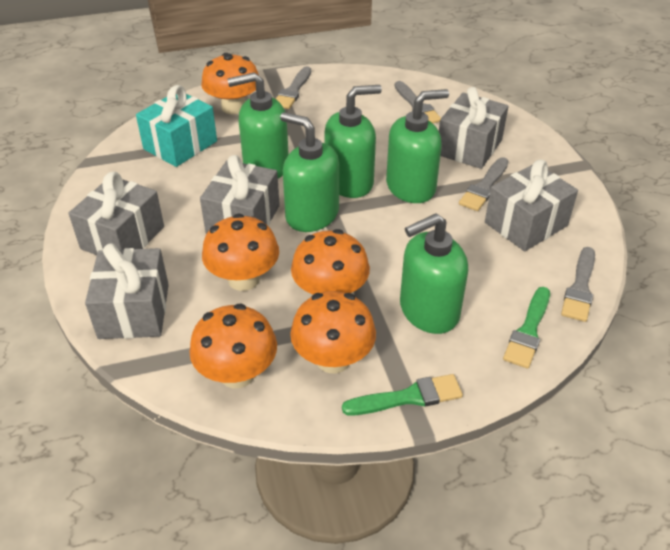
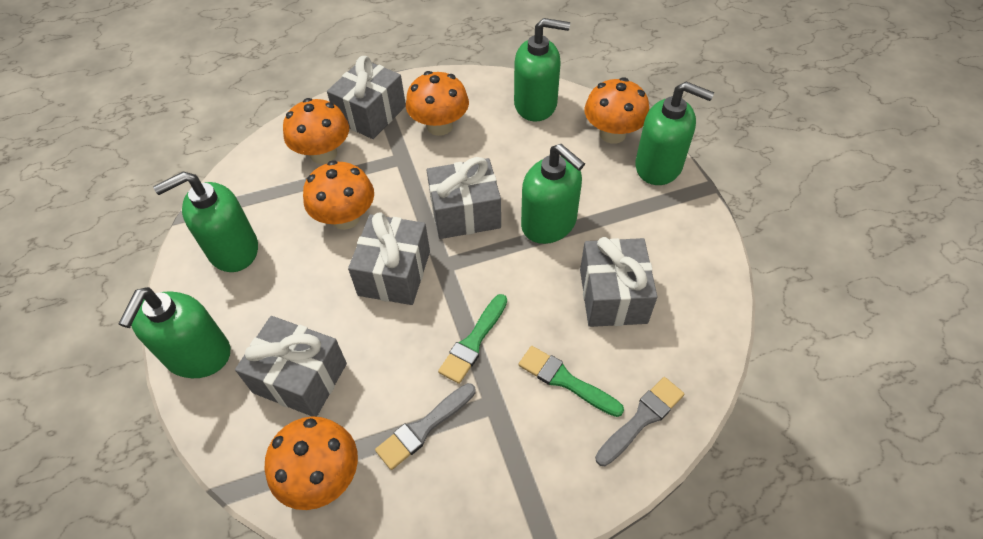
grey brush: 4 -> 2
turquoise gift: 1 -> 0

